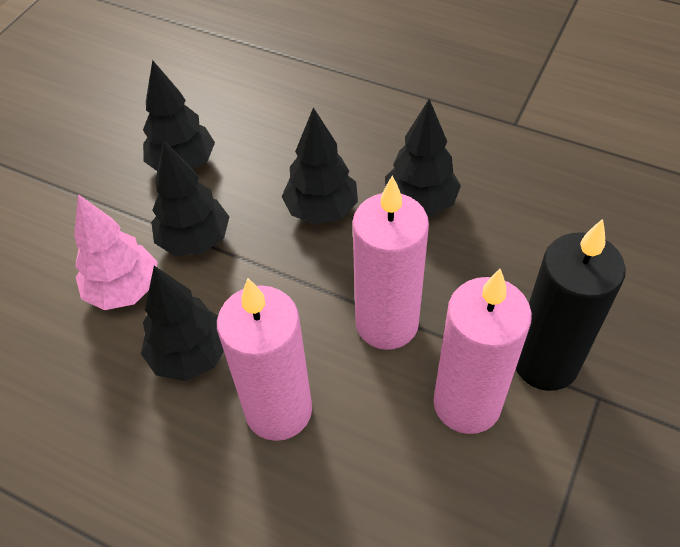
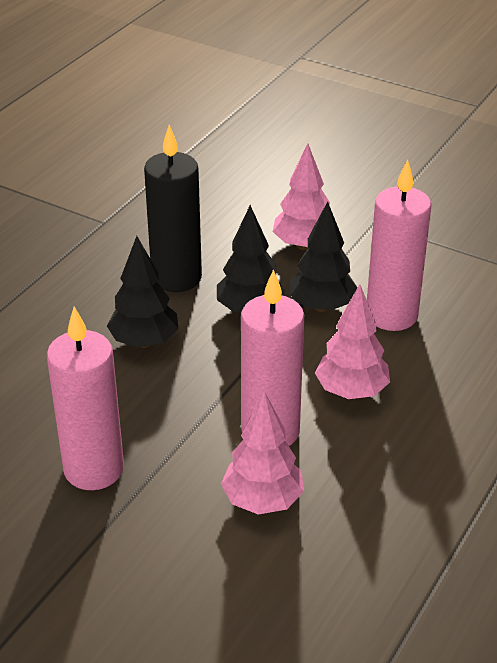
black tree: 5 -> 3
pink tree: 1 -> 3

